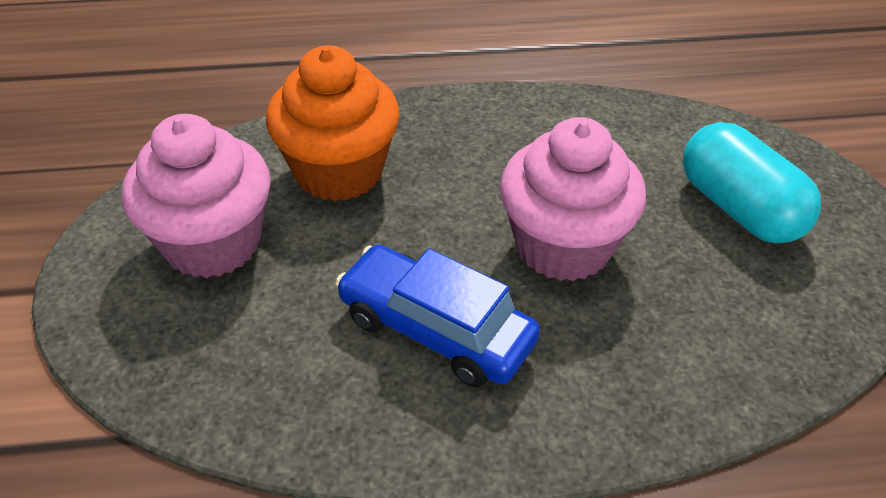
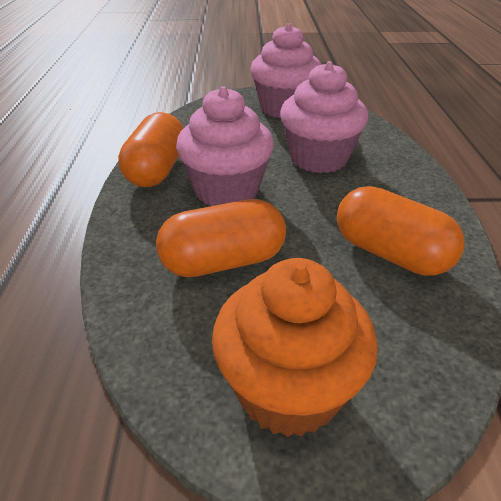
blue car: 1 -> 0
orange capsule: 0 -> 3
pink cupcake: 2 -> 3
turquoise capsule: 1 -> 0

